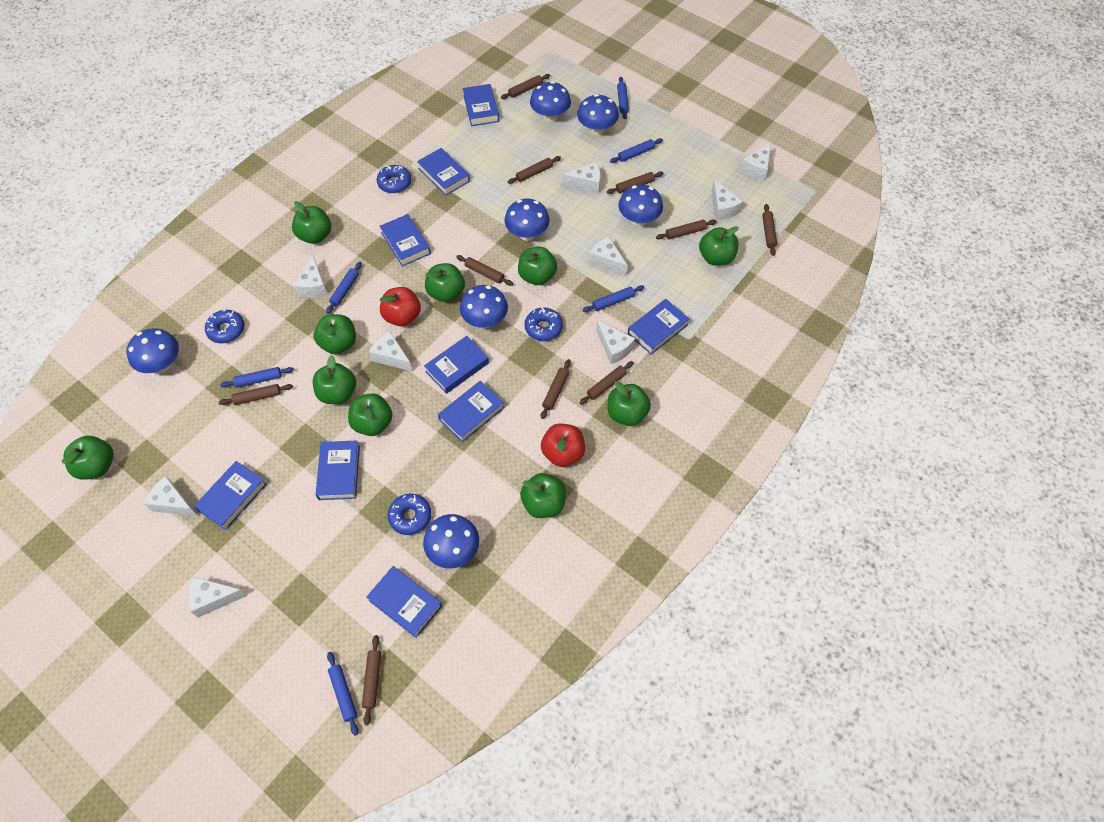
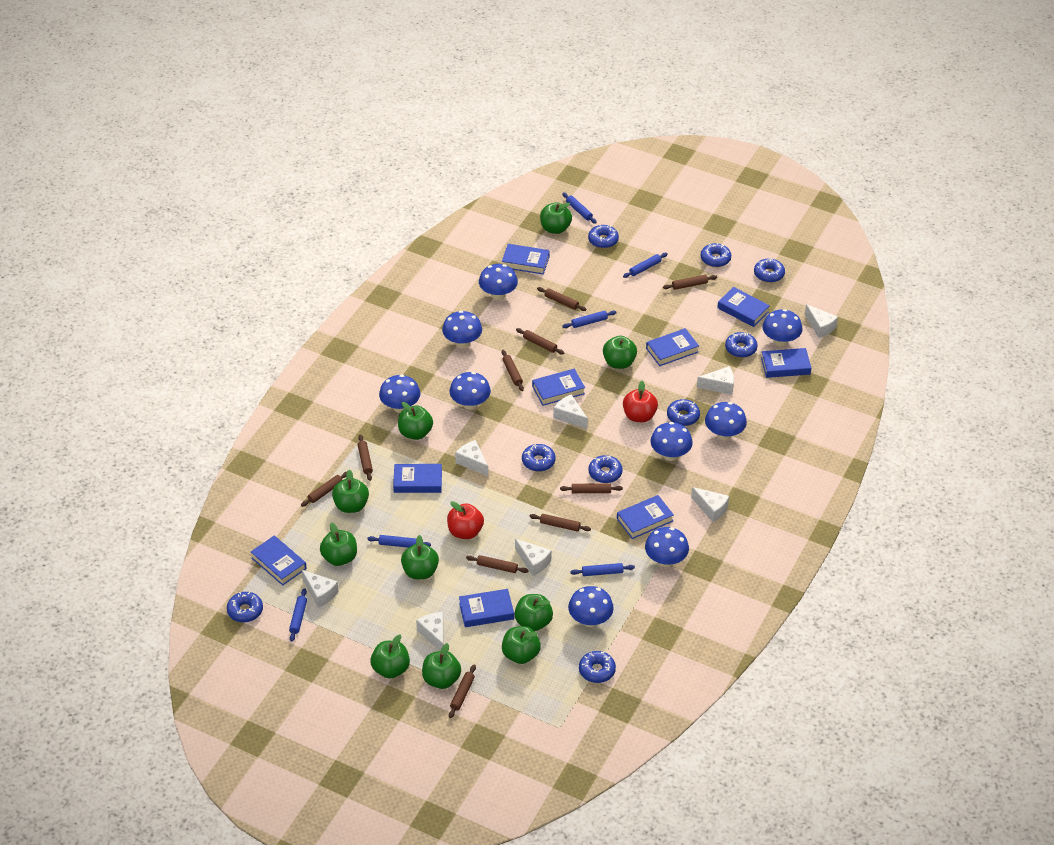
blue donut: 4 -> 9
blue mushroom: 7 -> 9
white cheese: 9 -> 8

